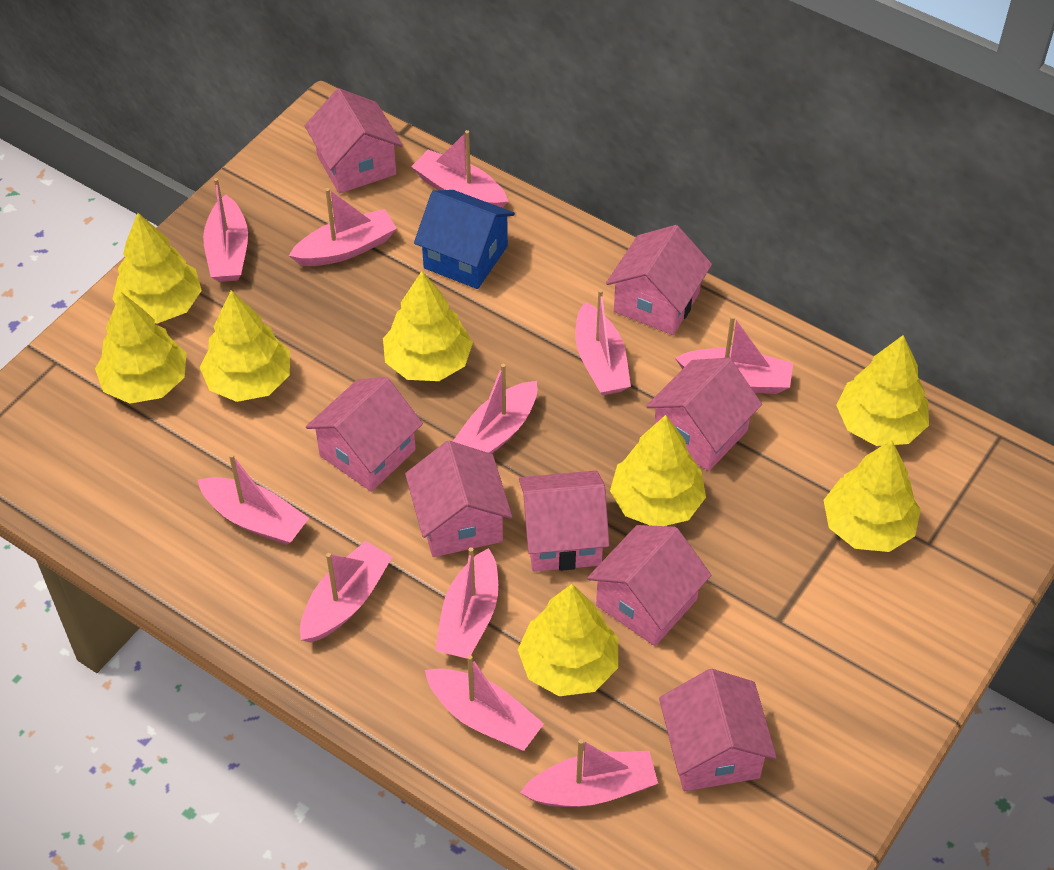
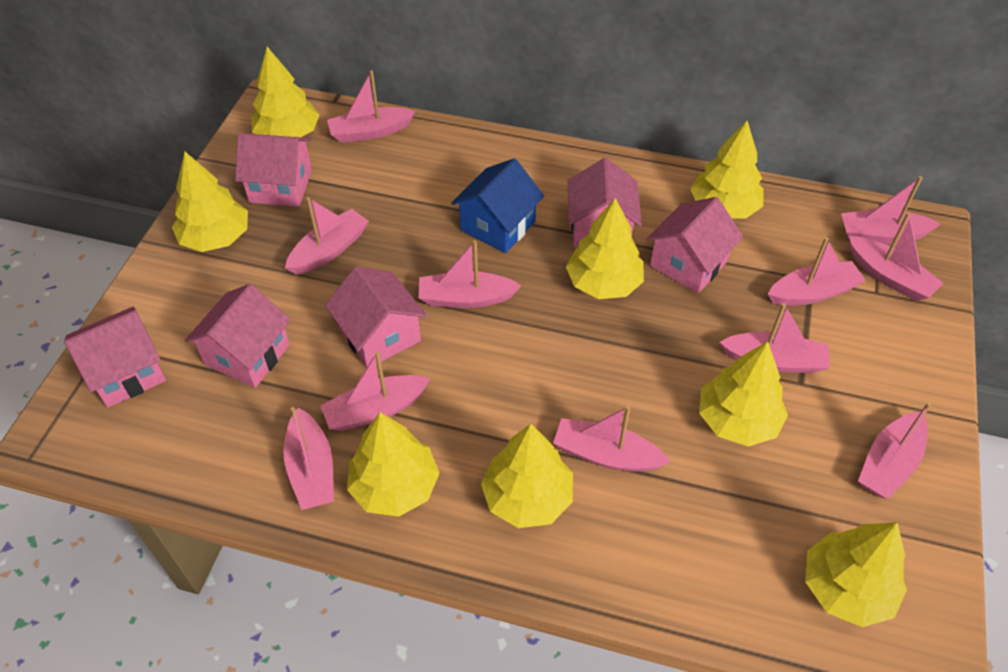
pink house: 8 -> 6

